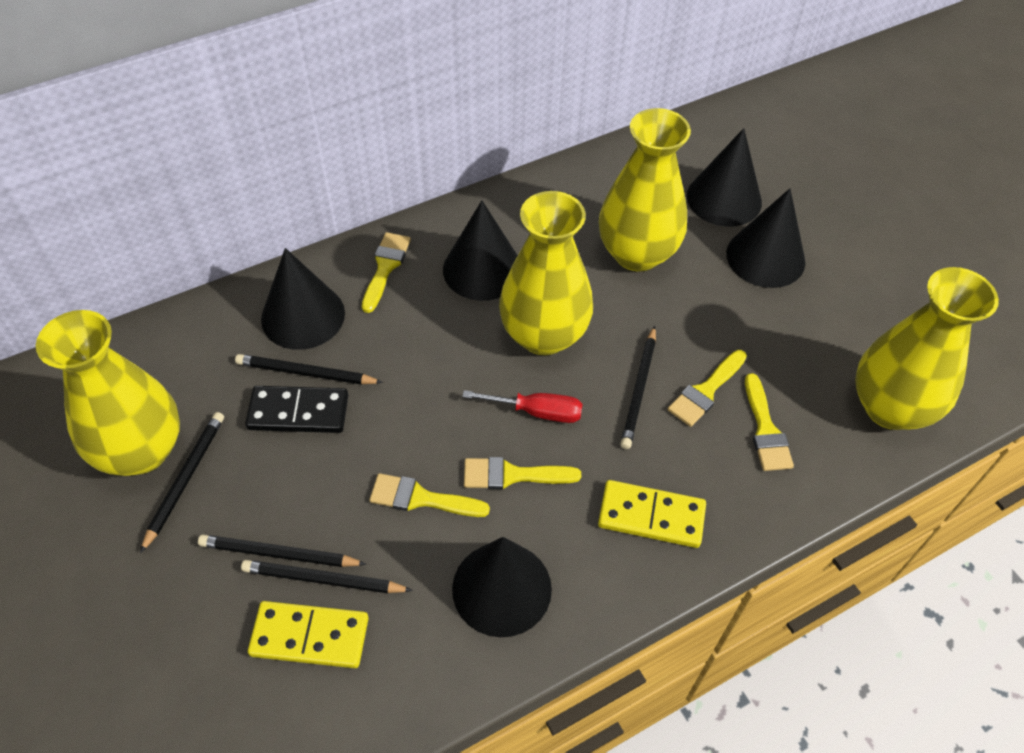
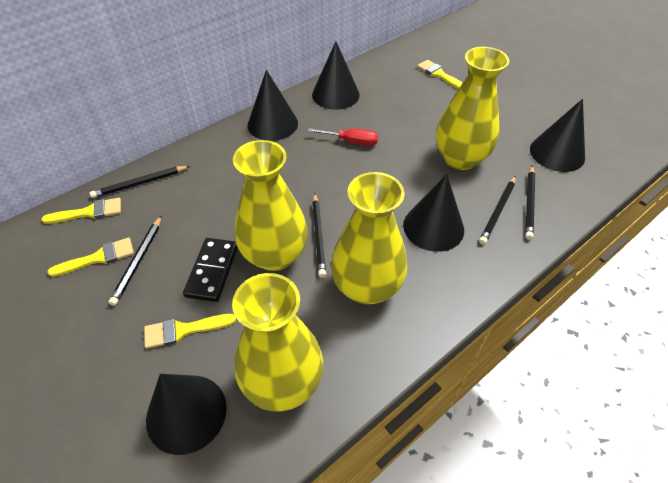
yellow brush: 5 -> 4
yellow domino: 2 -> 0

